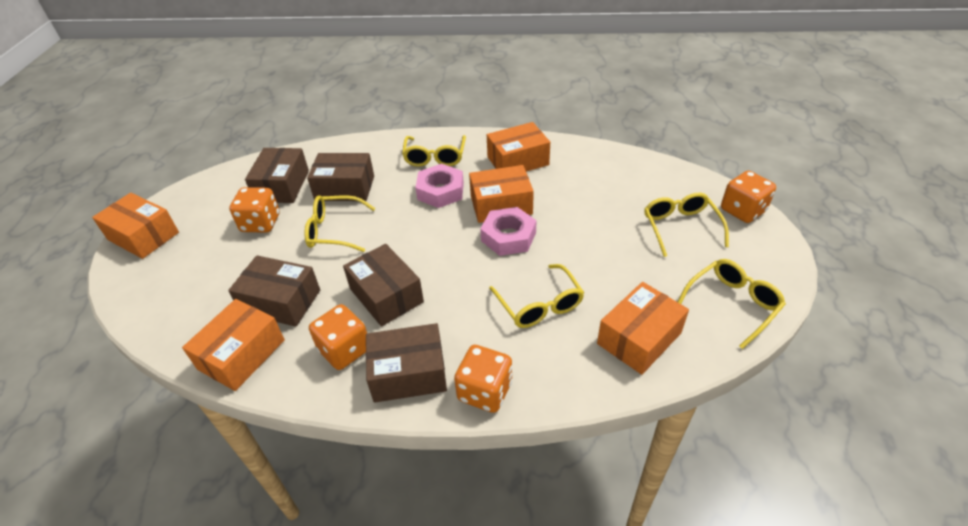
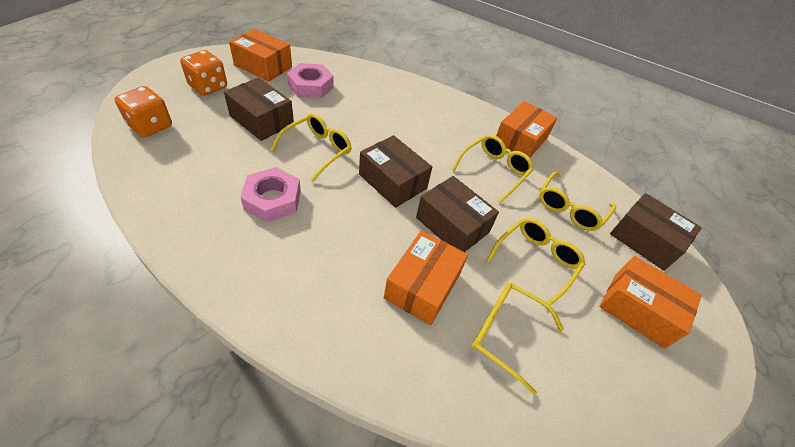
brown box: 5 -> 4
orange box: 5 -> 4
orange dice: 4 -> 2

